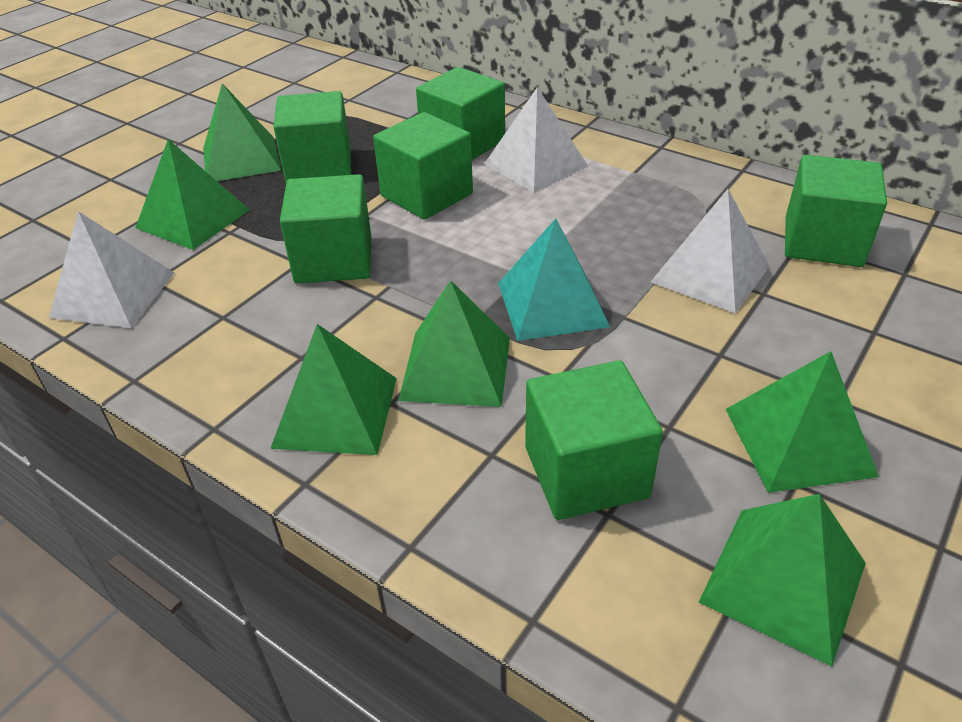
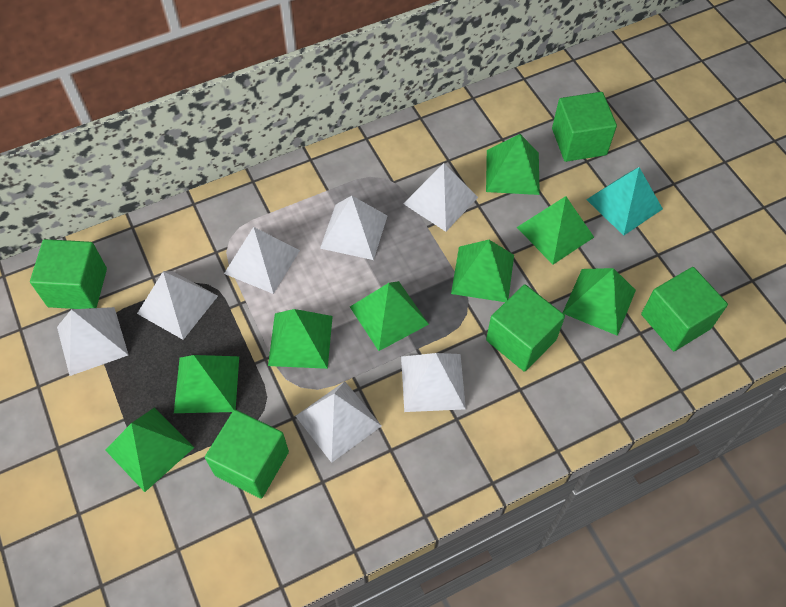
green cube: 6 -> 5
green pyramid: 6 -> 8
white pyramid: 3 -> 7

